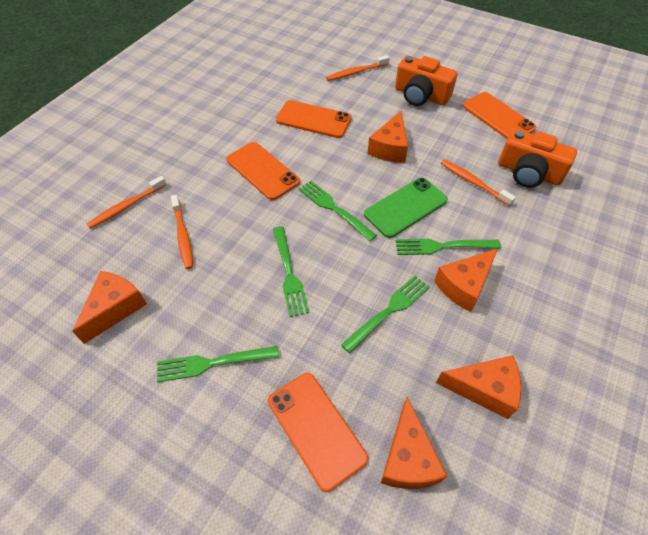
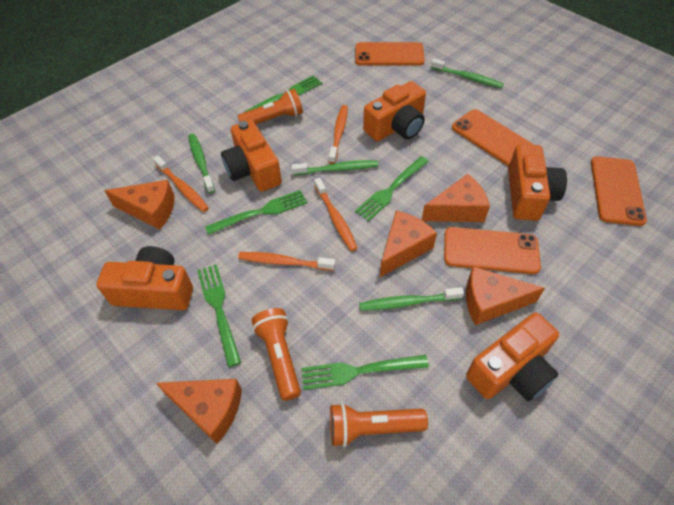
green phone: 1 -> 0
green toothbrush: 0 -> 4
orange camera: 2 -> 5
orange flashlight: 0 -> 3

